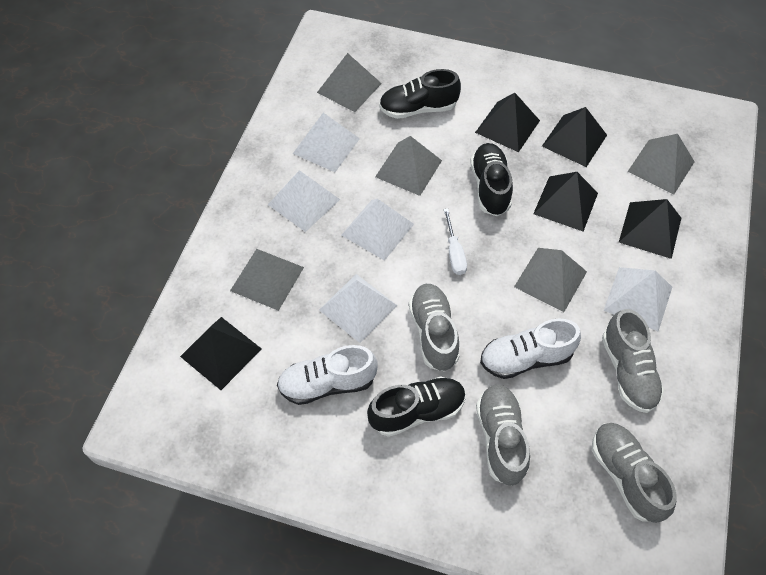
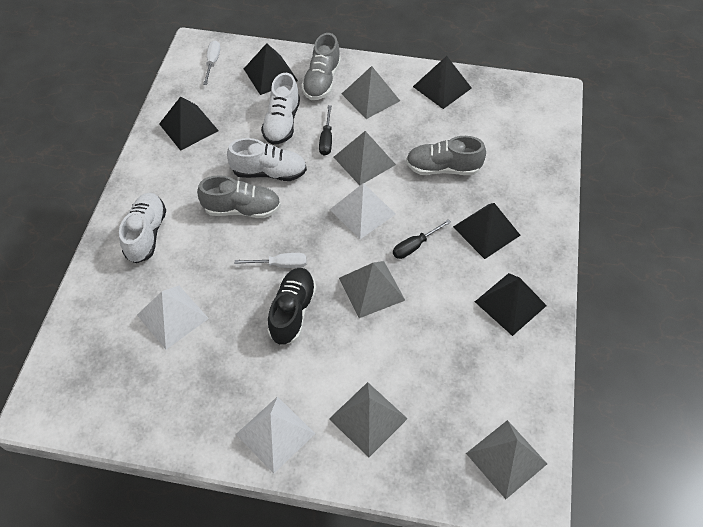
black screwdriver: 0 -> 2
black shoe: 3 -> 1
grey shoe: 4 -> 3
white pyramid: 5 -> 3
white screwdriver: 1 -> 2
white shoe: 2 -> 3

